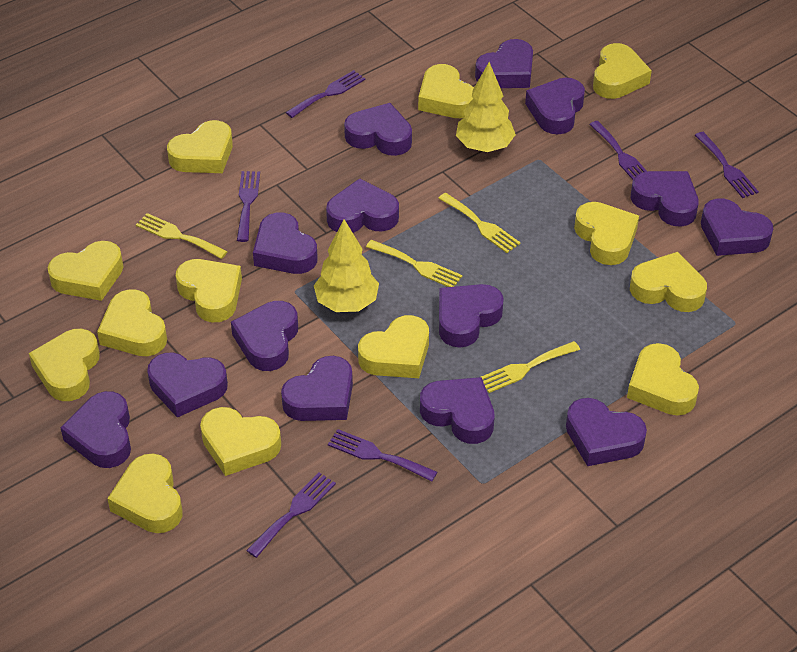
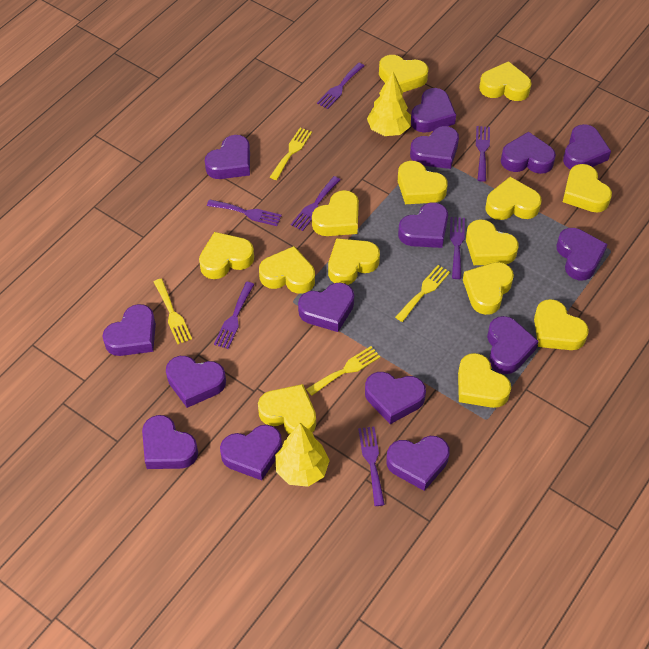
purple fork: 6 -> 7
purple heart: 14 -> 15
yellow heart: 13 -> 14

